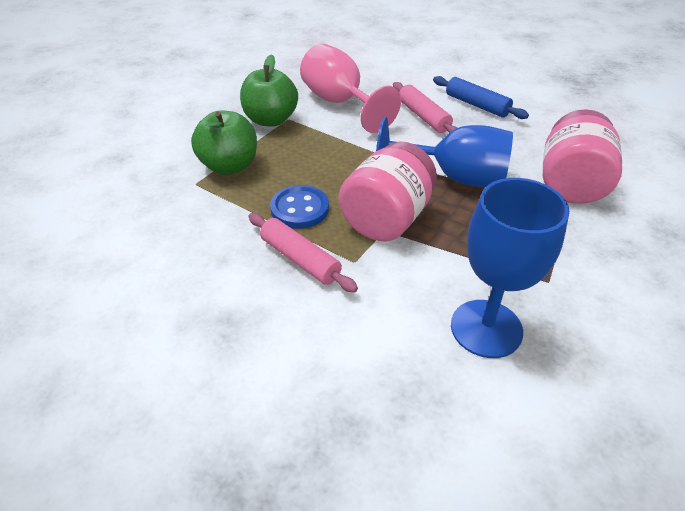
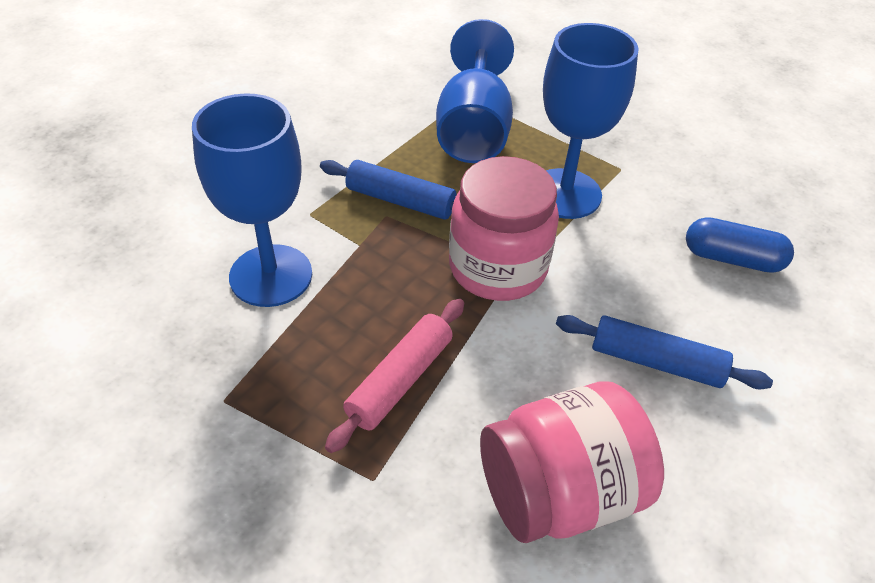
blue button: 1 -> 0
blue capsule: 0 -> 1
blue goblet: 2 -> 3
blue rolling pin: 1 -> 2
green apple: 2 -> 0
pink goblet: 1 -> 0
pink rolling pin: 2 -> 1

